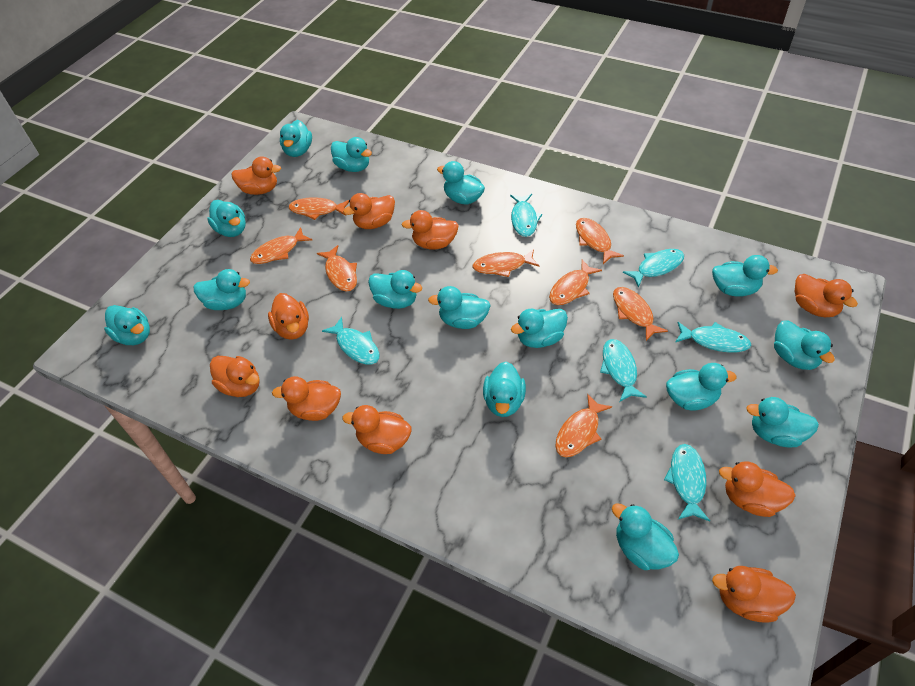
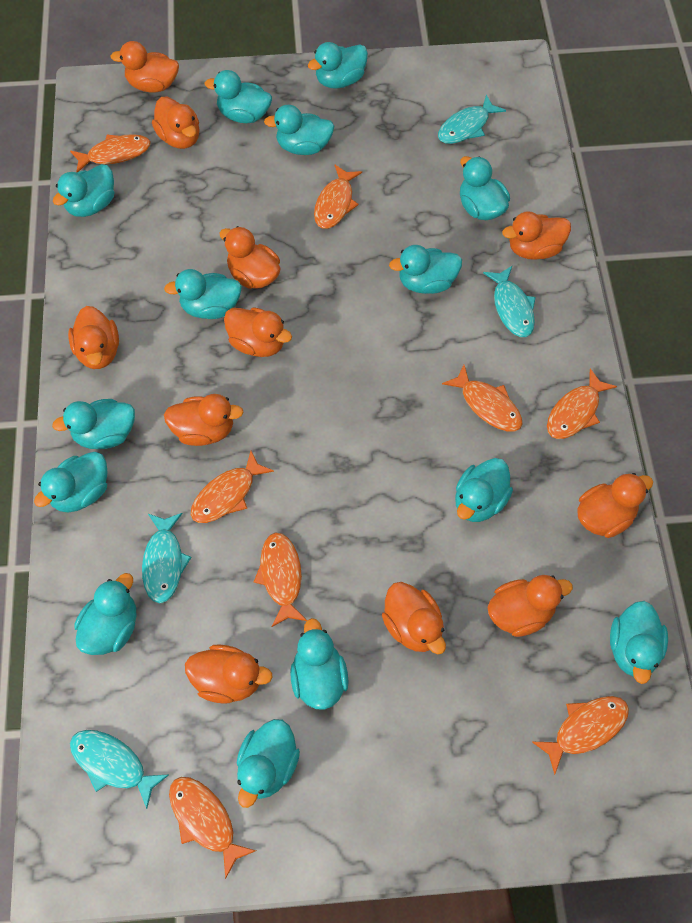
orange duck: 10 -> 11
turquoise duck: 15 -> 14
turquoise fish: 6 -> 4

